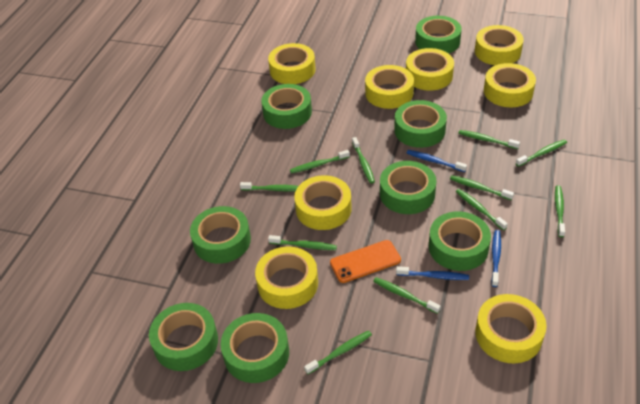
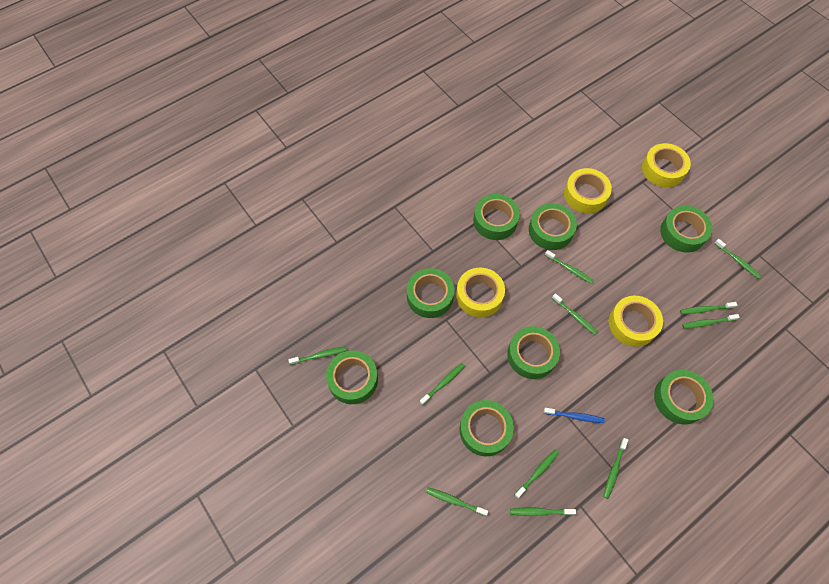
blue toothbrush: 3 -> 1
orange phone: 1 -> 0
yellow tape: 8 -> 4

